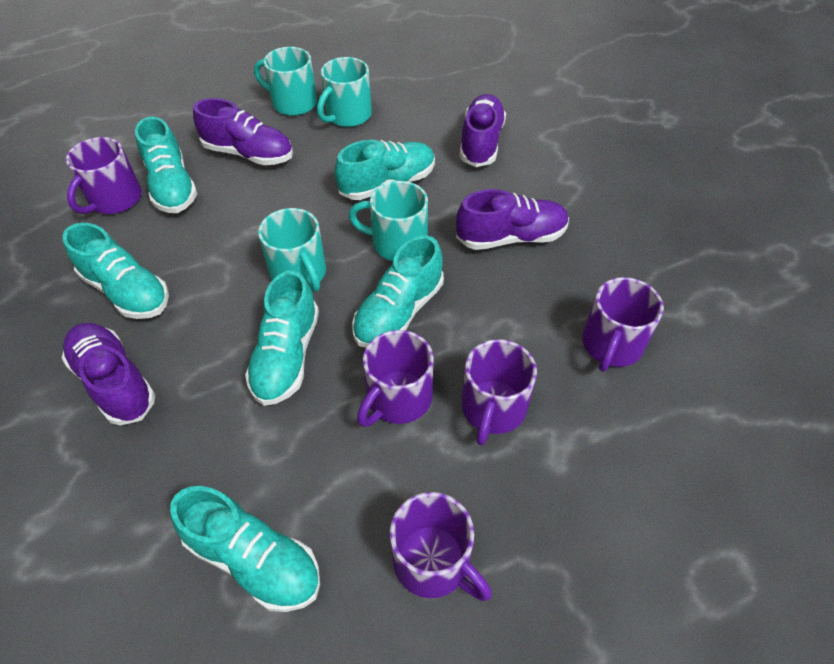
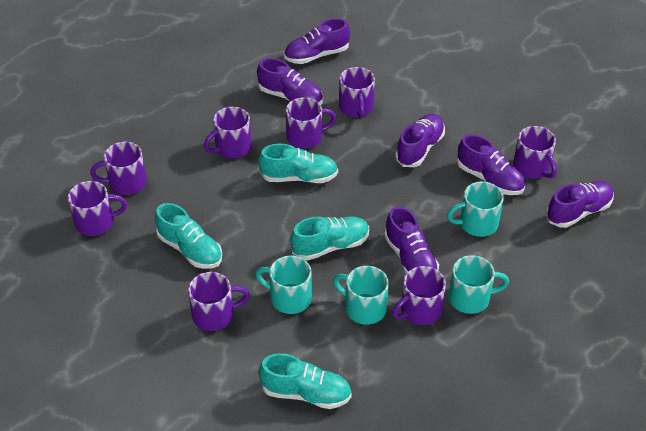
purple mug: 5 -> 8
purple shoe: 4 -> 6
turquoise shoe: 6 -> 4

